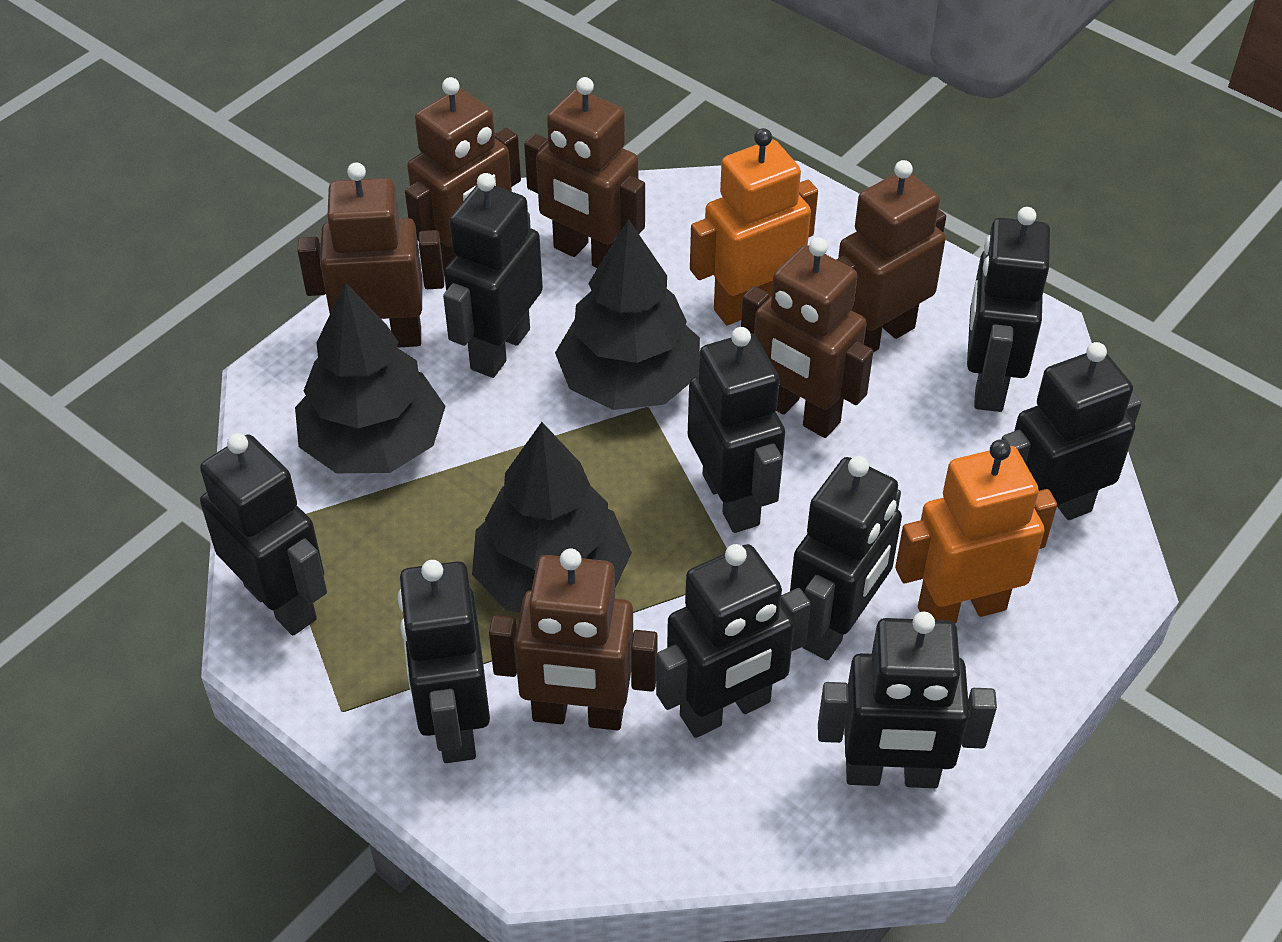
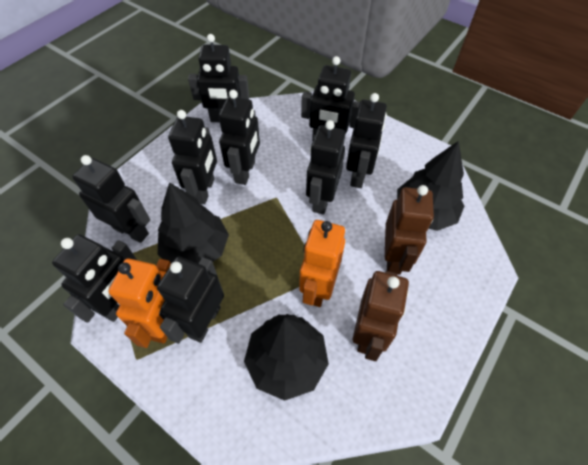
brown robot: 6 -> 2

